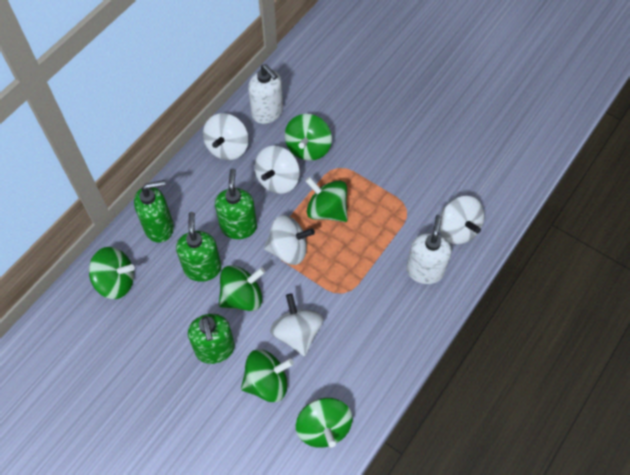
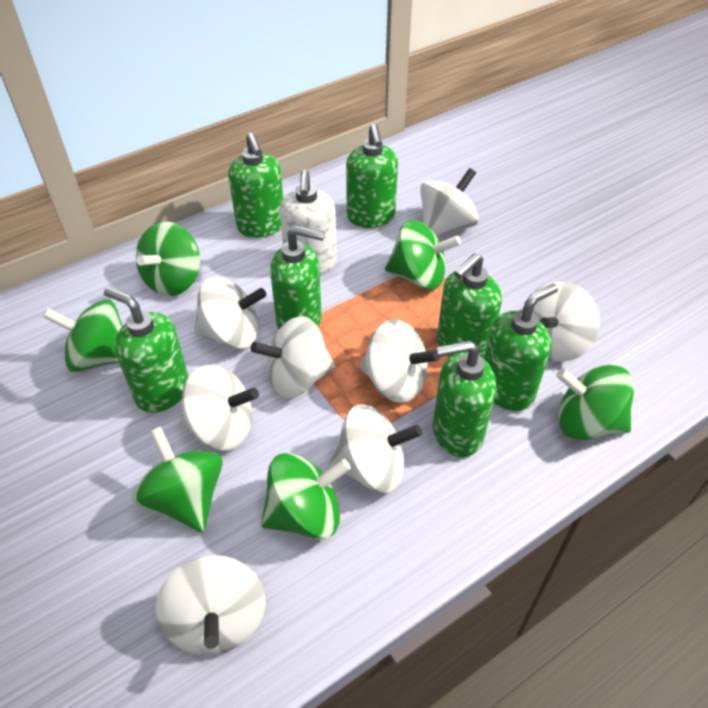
green soap dispenser: 4 -> 7
white soap dispenser: 2 -> 1
white spinning top: 5 -> 8

